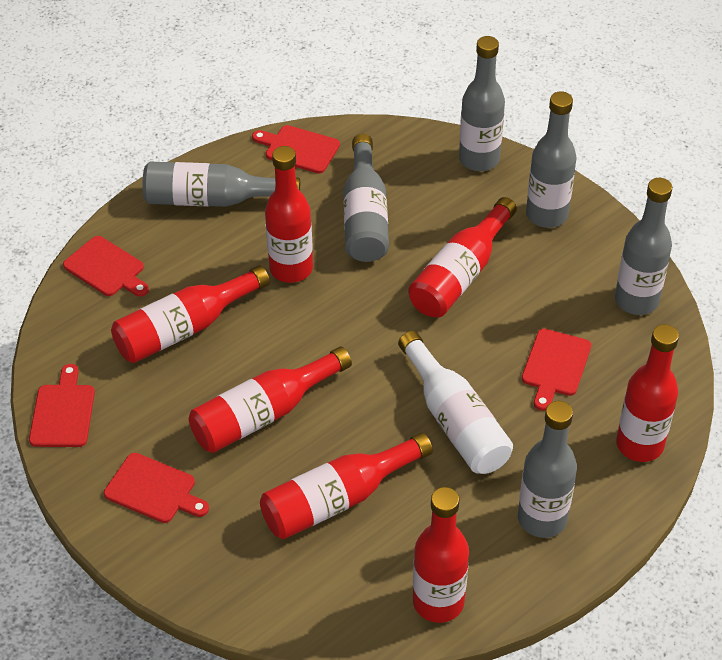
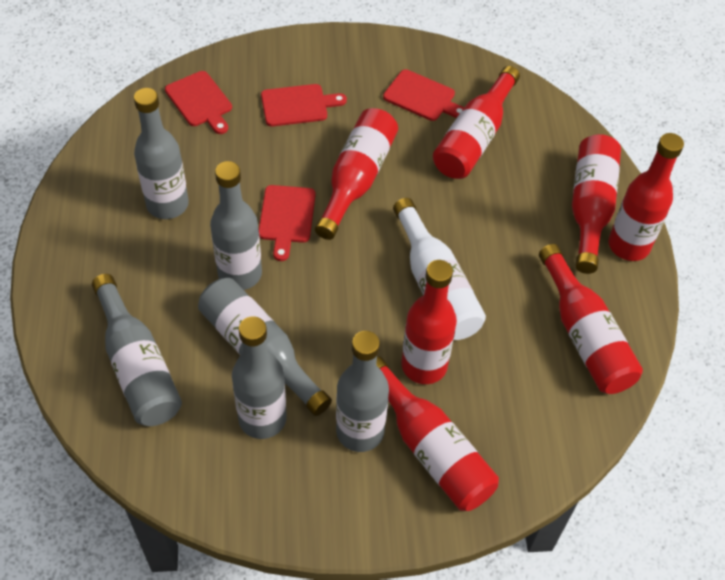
red cutting board: 5 -> 4

